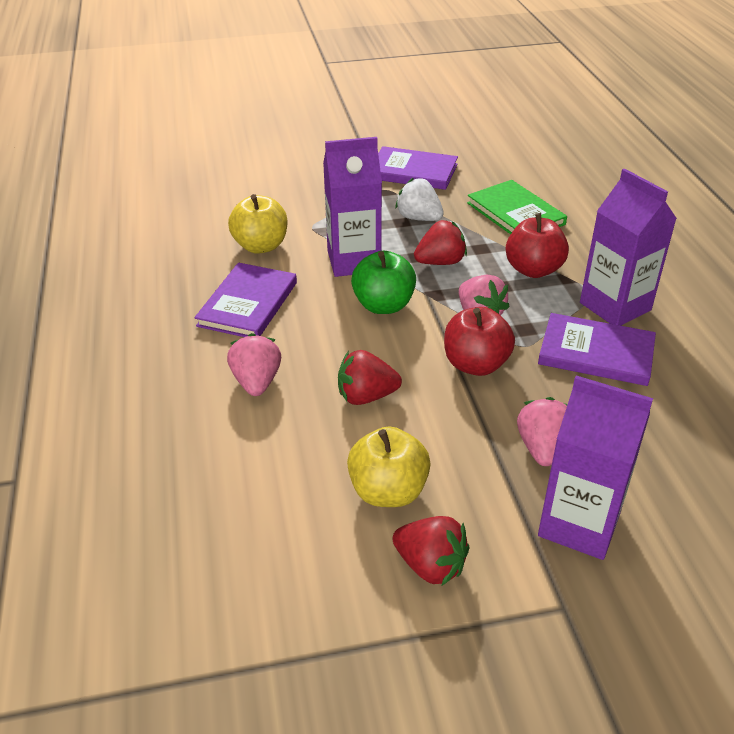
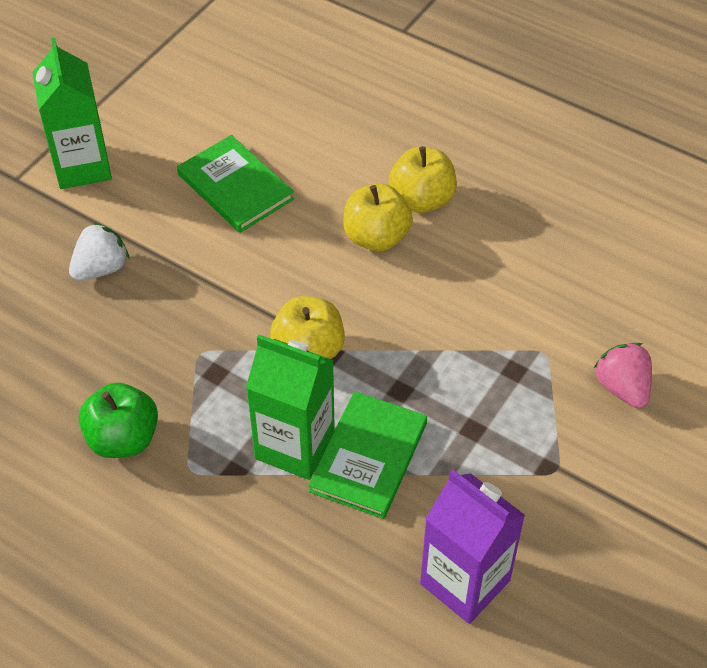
green book: 1 -> 2
green carton: 0 -> 2
pink strawberry: 3 -> 1
purple book: 3 -> 0
purple carton: 3 -> 1
red apple: 2 -> 0
red strawberry: 3 -> 0
yellow apple: 2 -> 3

